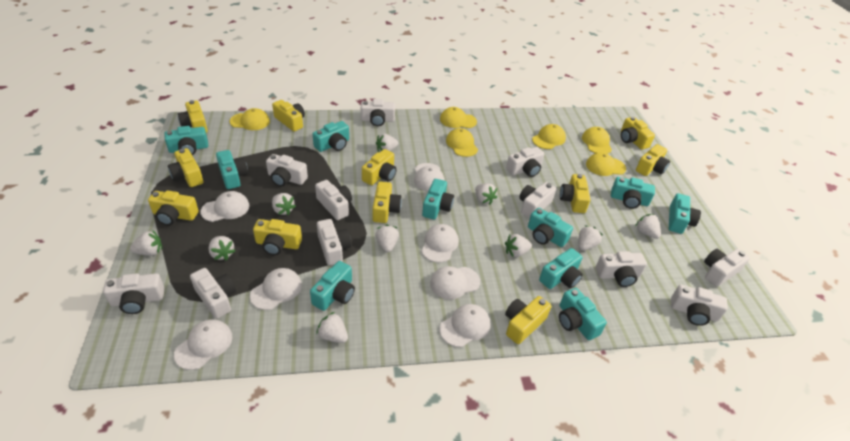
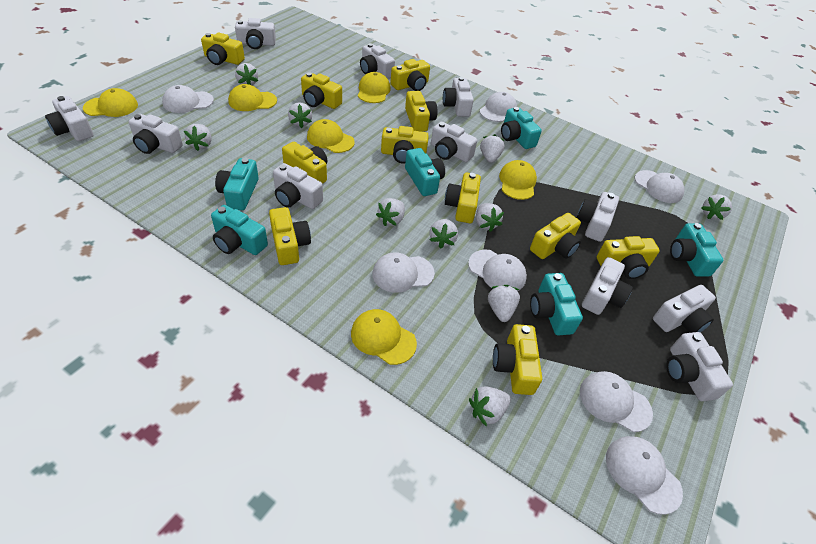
turquoise camera: 10 -> 6

